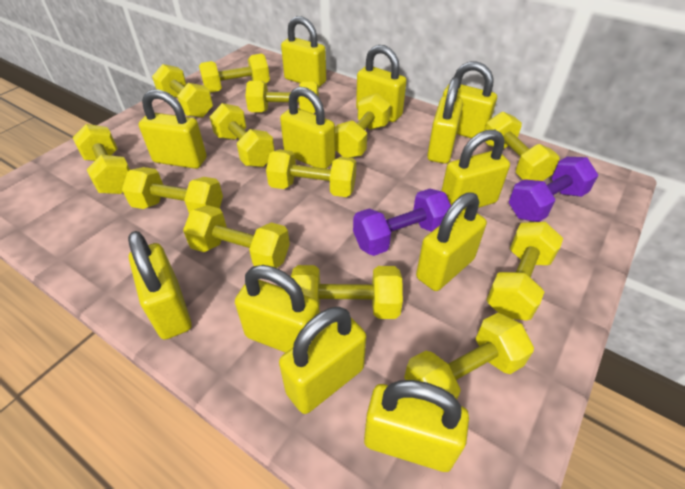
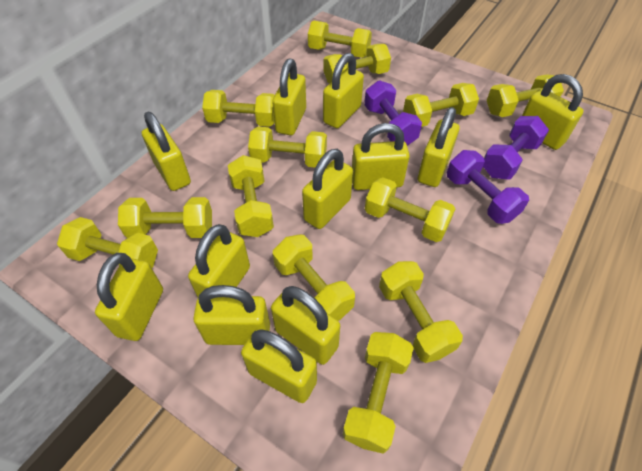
purple dumbbell: 2 -> 3

